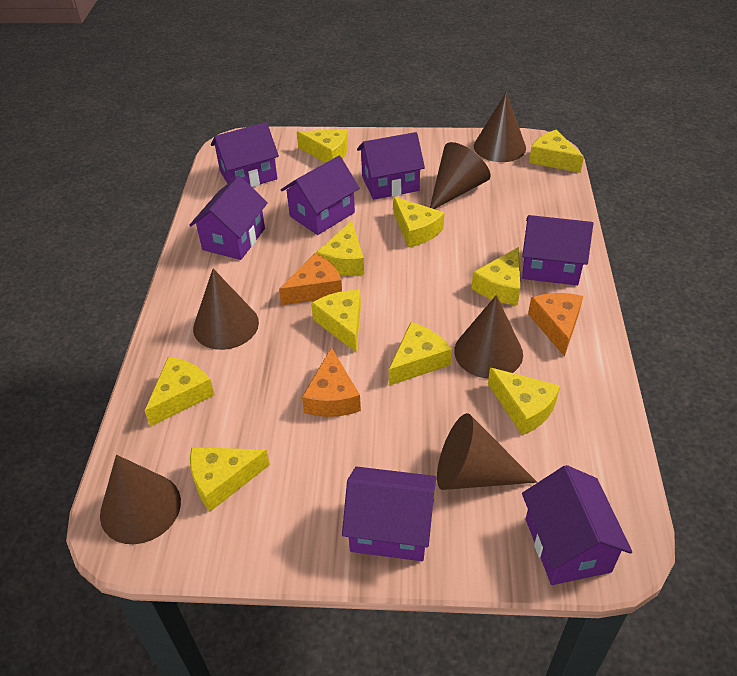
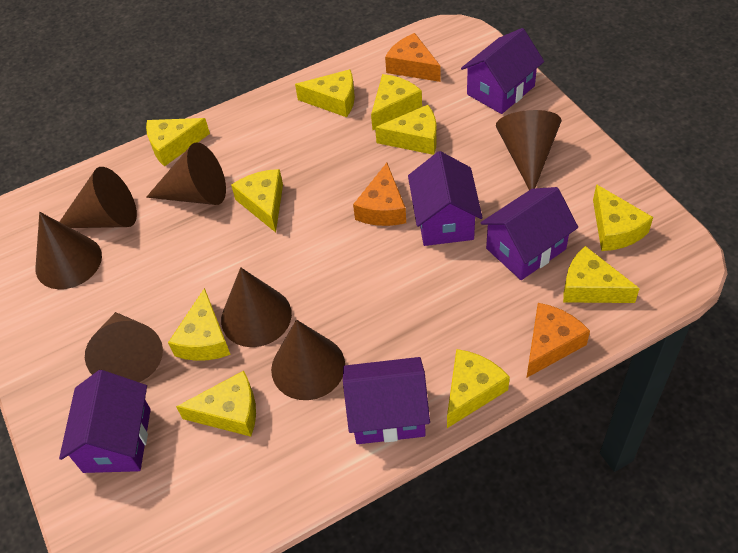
brown cone: 6 -> 7
purple house: 7 -> 5

